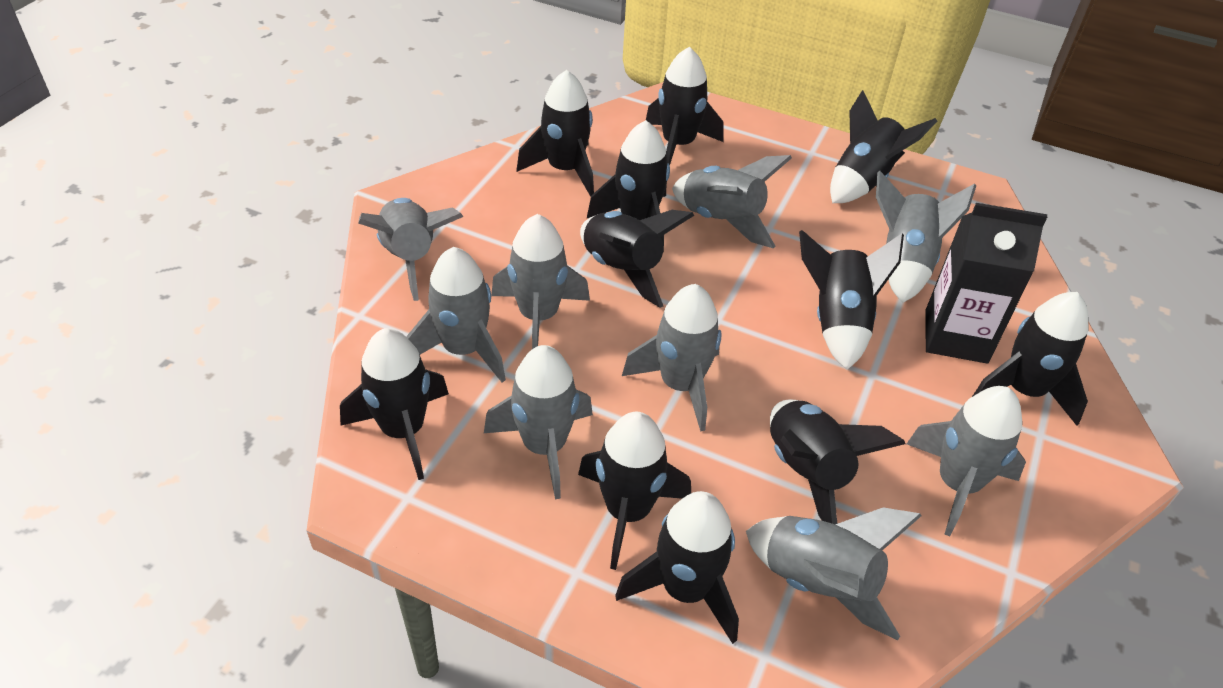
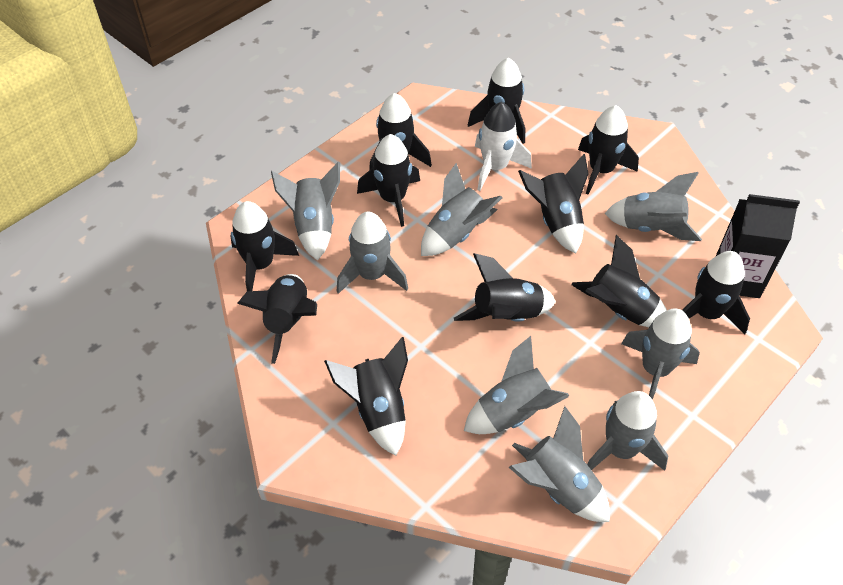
grey rocket: 9 -> 8
white rocket: 0 -> 1

